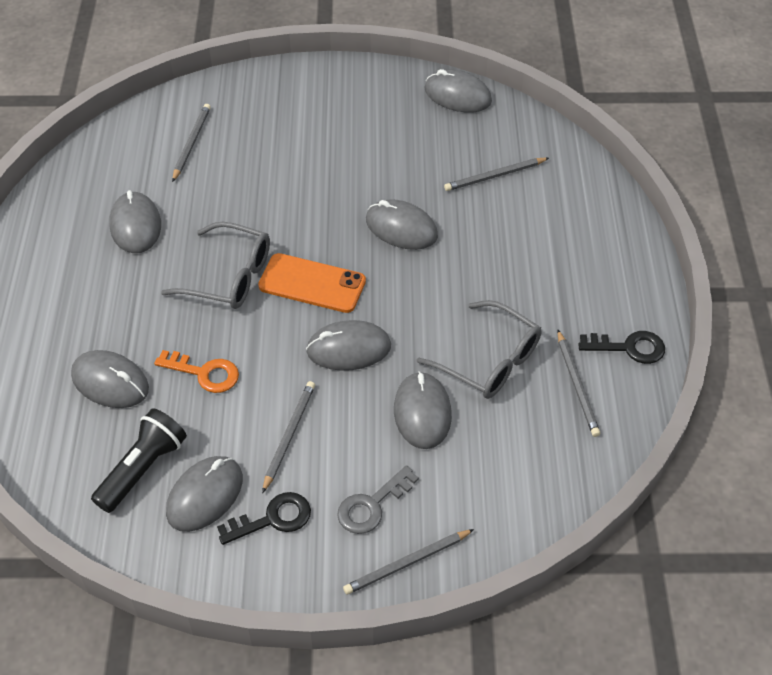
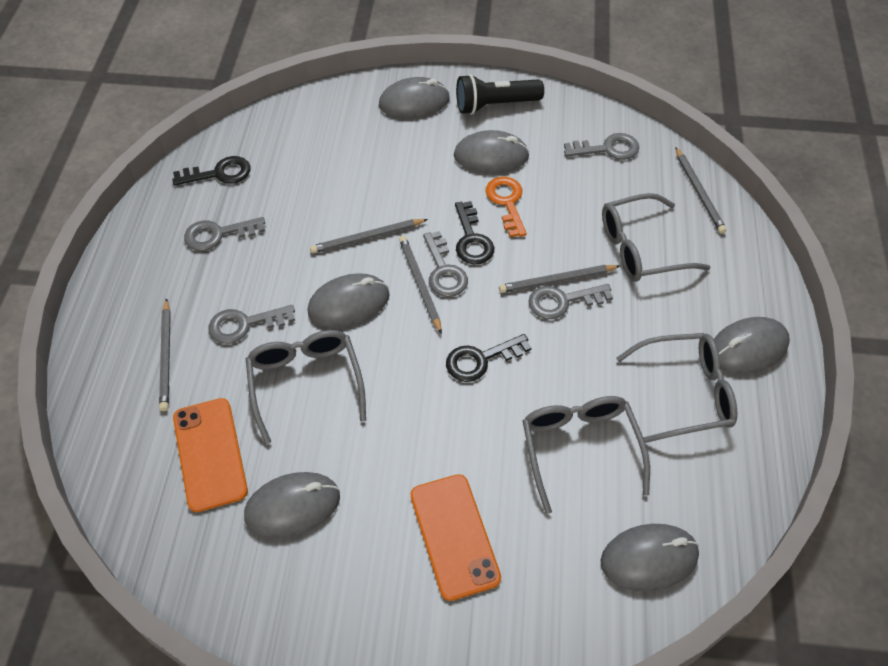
black key: 2 -> 3
grey glasses: 2 -> 4
grey key: 1 -> 5
grey mouse: 7 -> 6
orange phone: 1 -> 2

